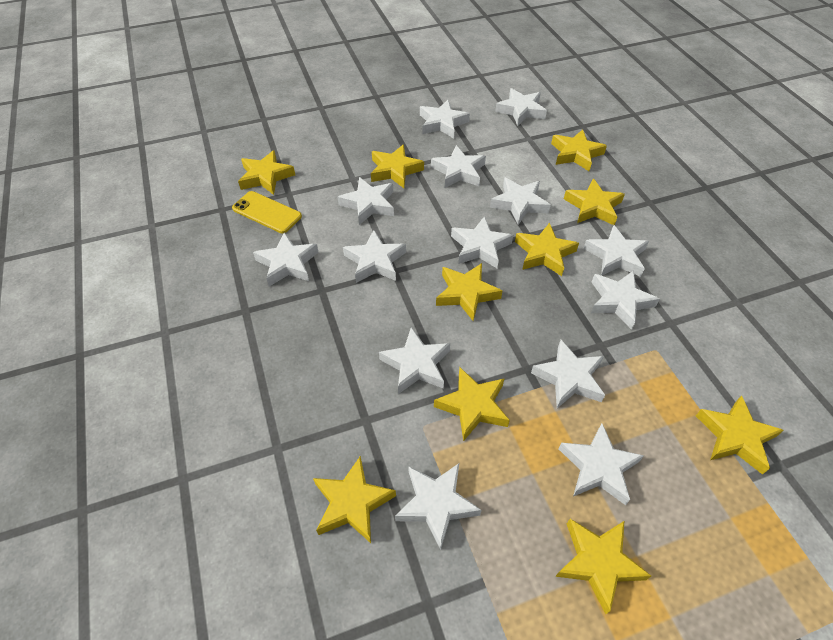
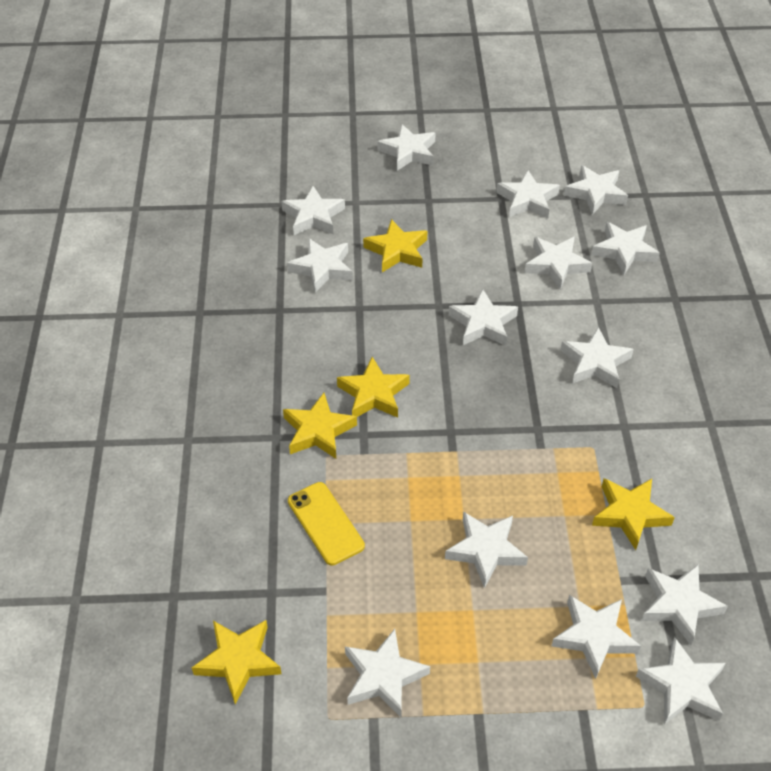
yellow star: 10 -> 5

